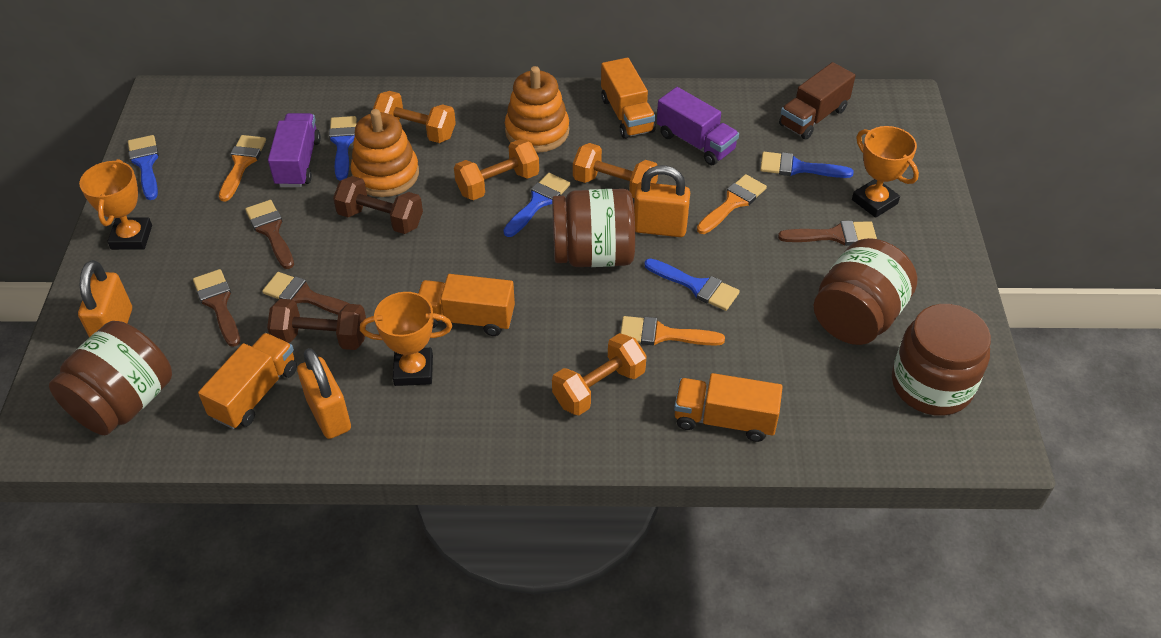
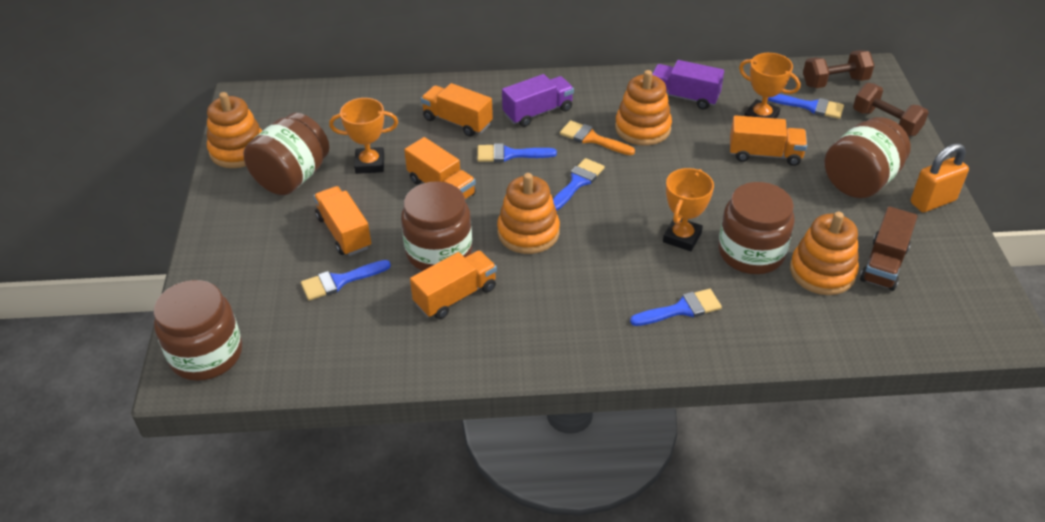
brown brush: 4 -> 0
brown jar: 4 -> 5
orange brush: 3 -> 1
orange dumbbell: 4 -> 0
orange padlock: 3 -> 1
orange stacking toy: 2 -> 4
orange truck: 4 -> 5

